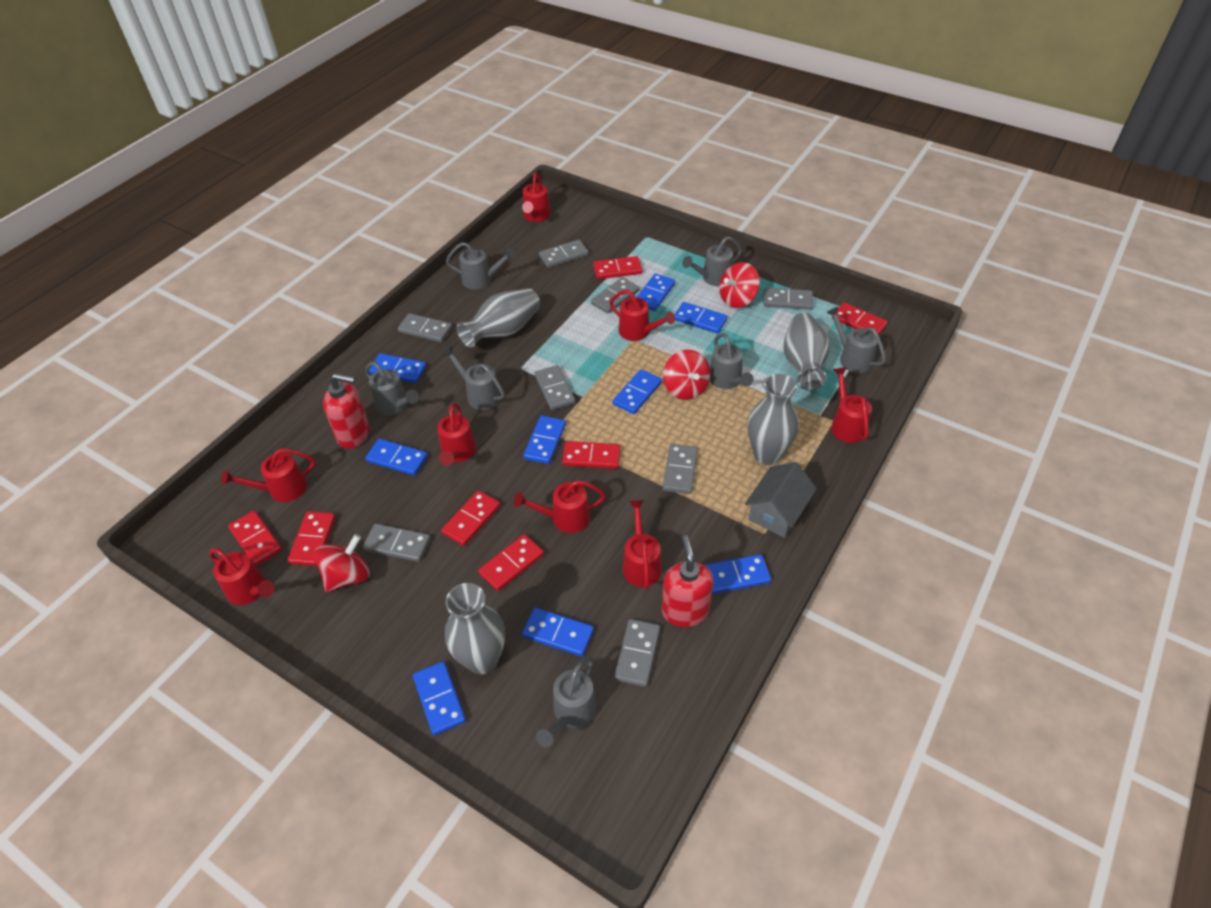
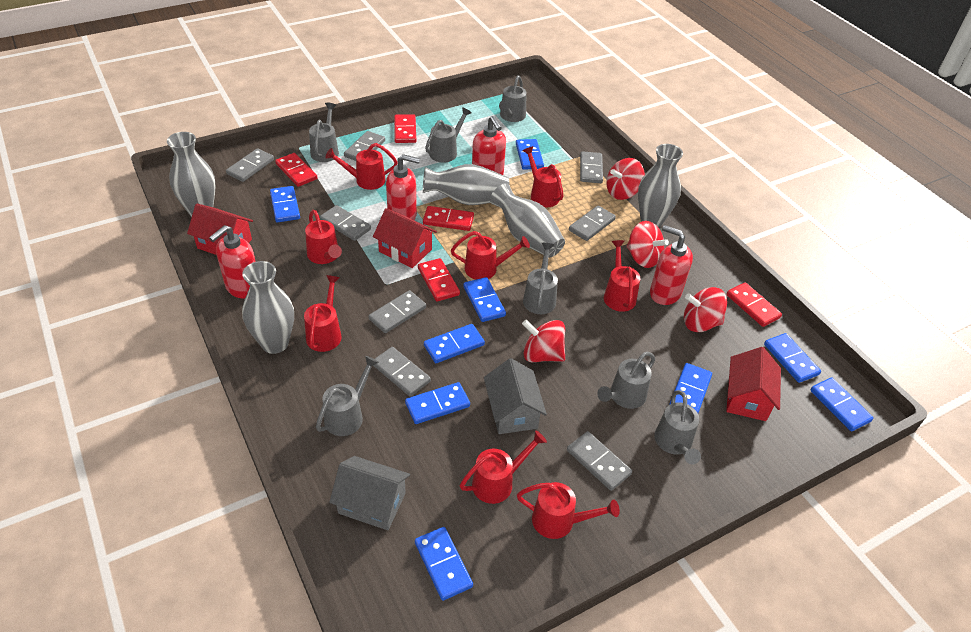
grey house: 1 -> 2
grey vase: 4 -> 5
red domino: 7 -> 5
red house: 0 -> 3
red soap dispenser: 2 -> 4
red spinning top: 3 -> 4

